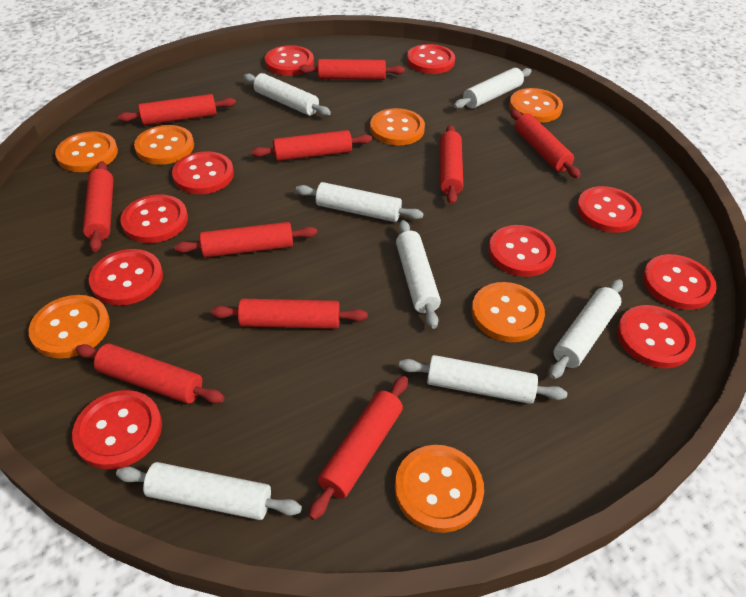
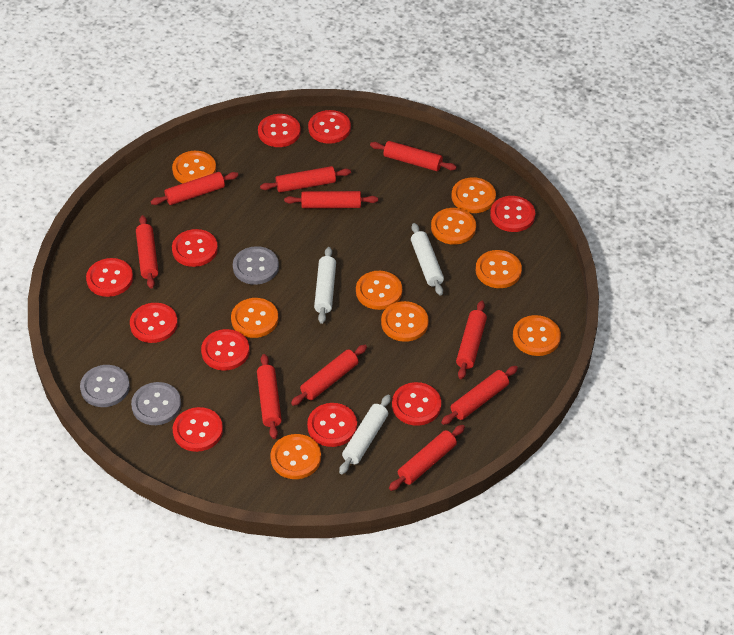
grey button: 0 -> 3
orange button: 7 -> 9
white rolling pin: 7 -> 3

